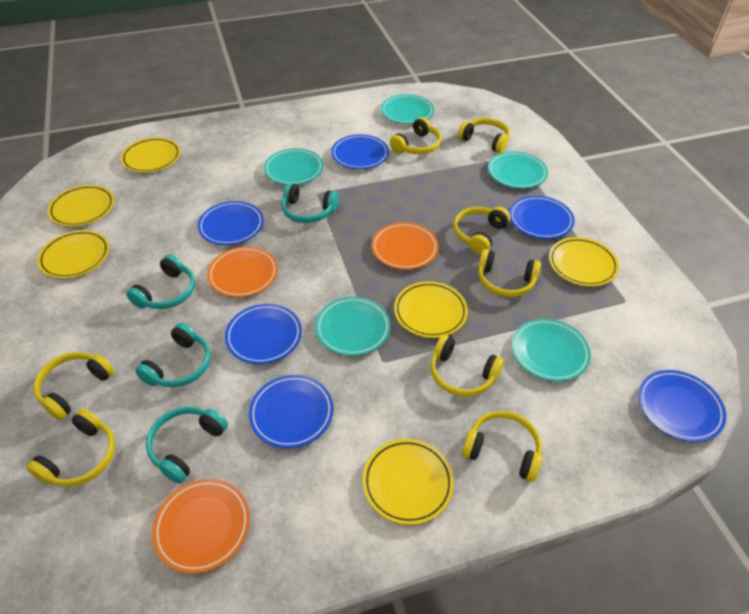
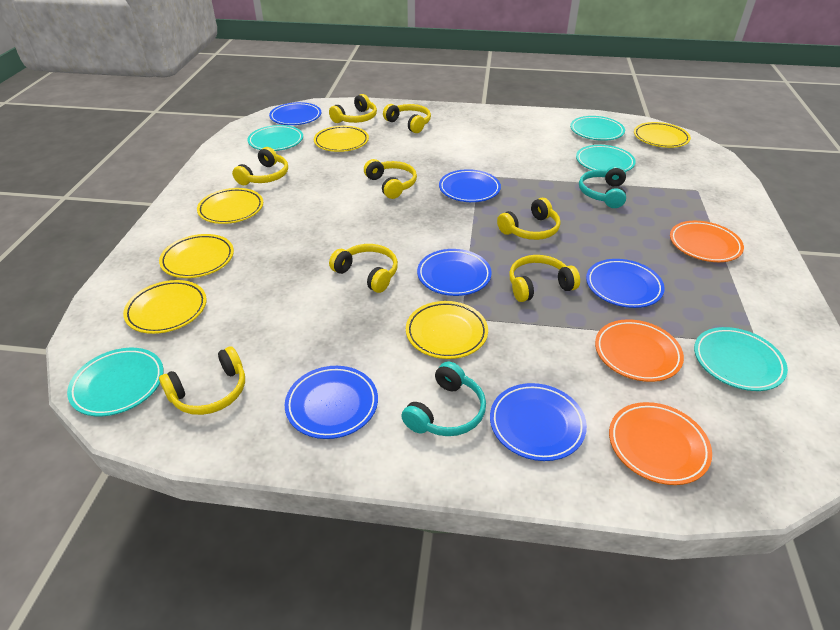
turquoise headphones: 4 -> 2

